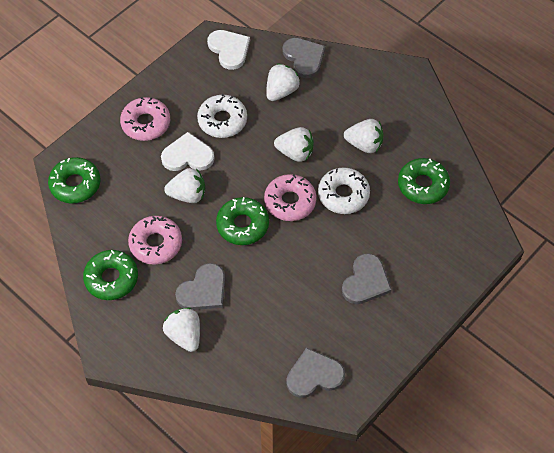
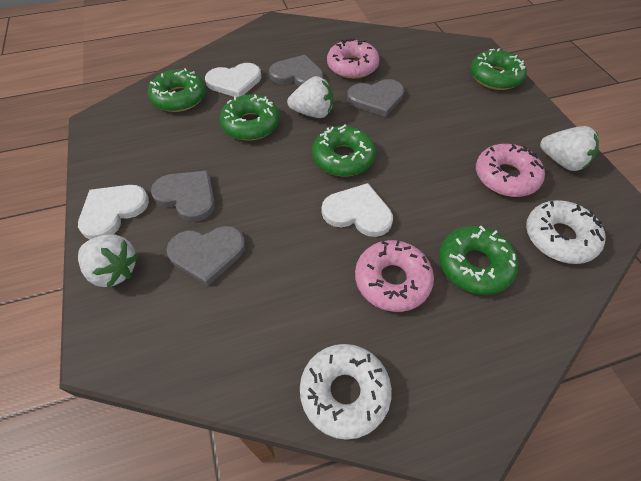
green donut: 4 -> 5
white heart: 2 -> 3
white strawberry: 5 -> 3

